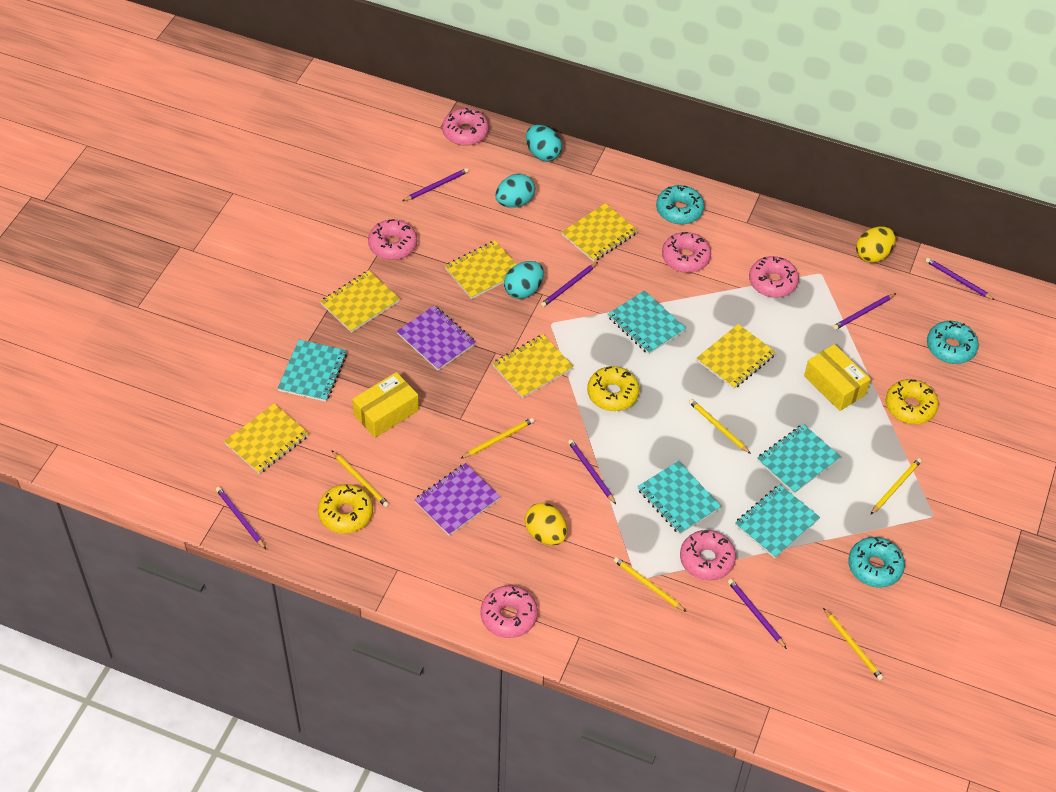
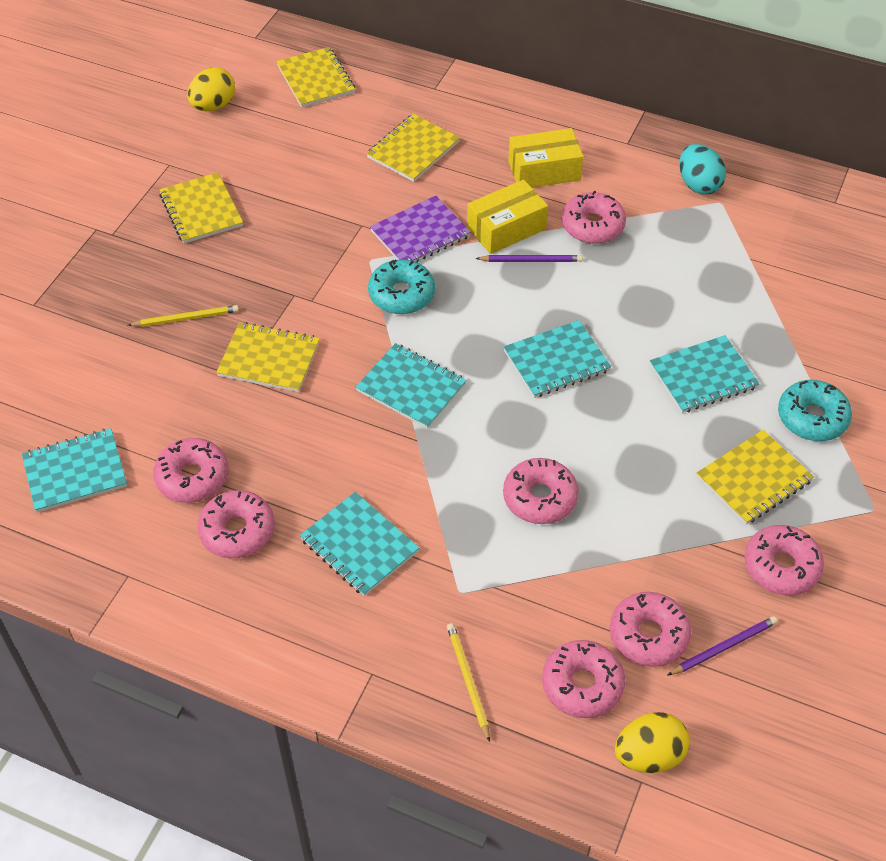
pink donut: 6 -> 7
purple notebook: 2 -> 1
purple pencil: 7 -> 2
turquoise donut: 3 -> 2
turquoise egg: 3 -> 1
yellow donut: 3 -> 0
yellow notebook: 6 -> 5
yellow pencil: 6 -> 2

